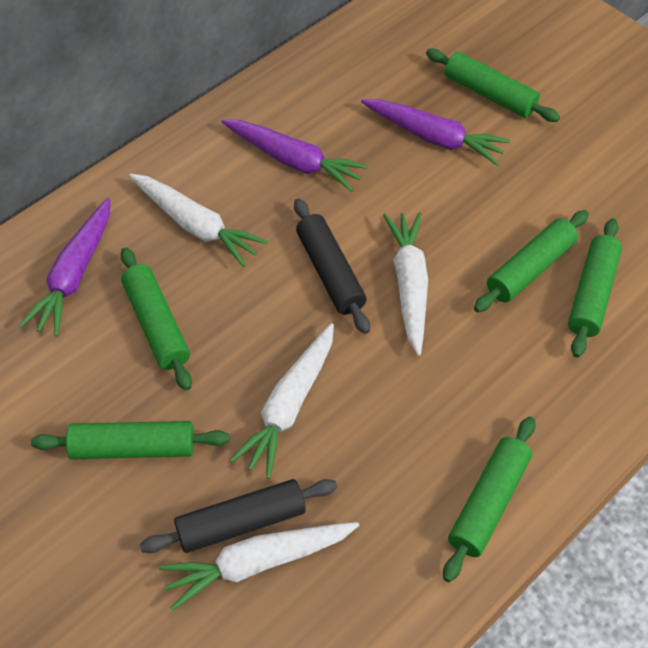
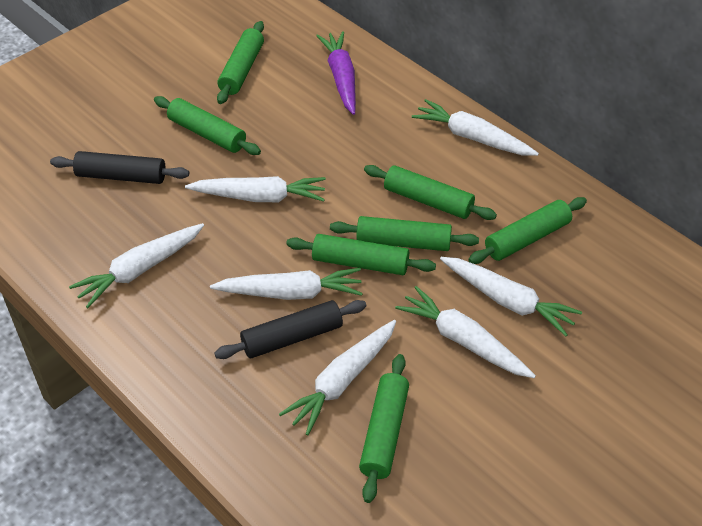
green rolling pin: 6 -> 7
purple carrot: 3 -> 1
white carrot: 4 -> 7

